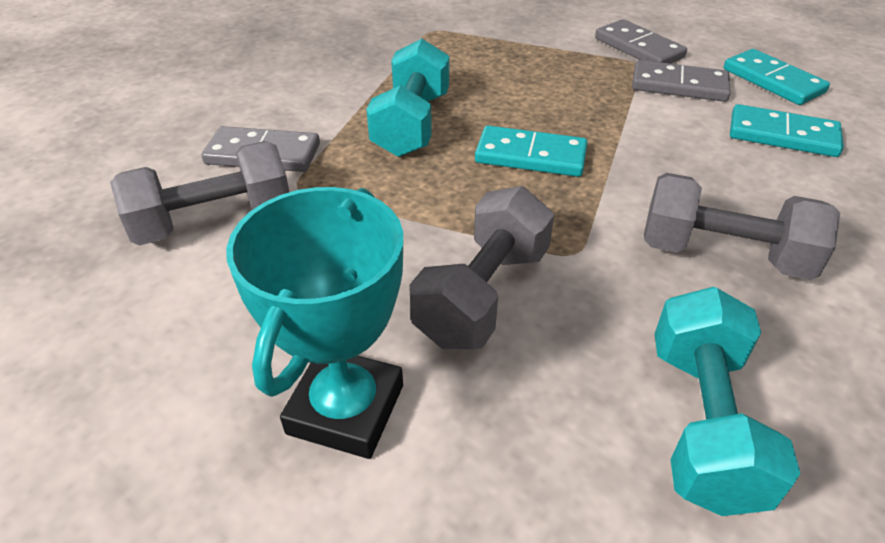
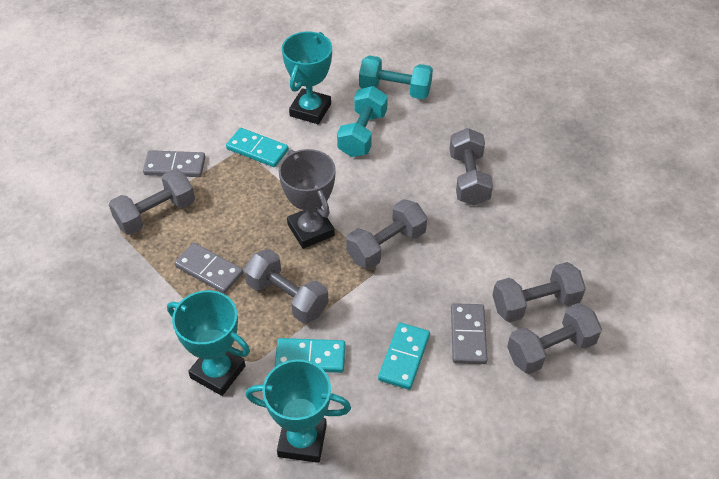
grey dumbbell: 3 -> 6
grey trophy: 0 -> 1
turquoise trophy: 1 -> 3

